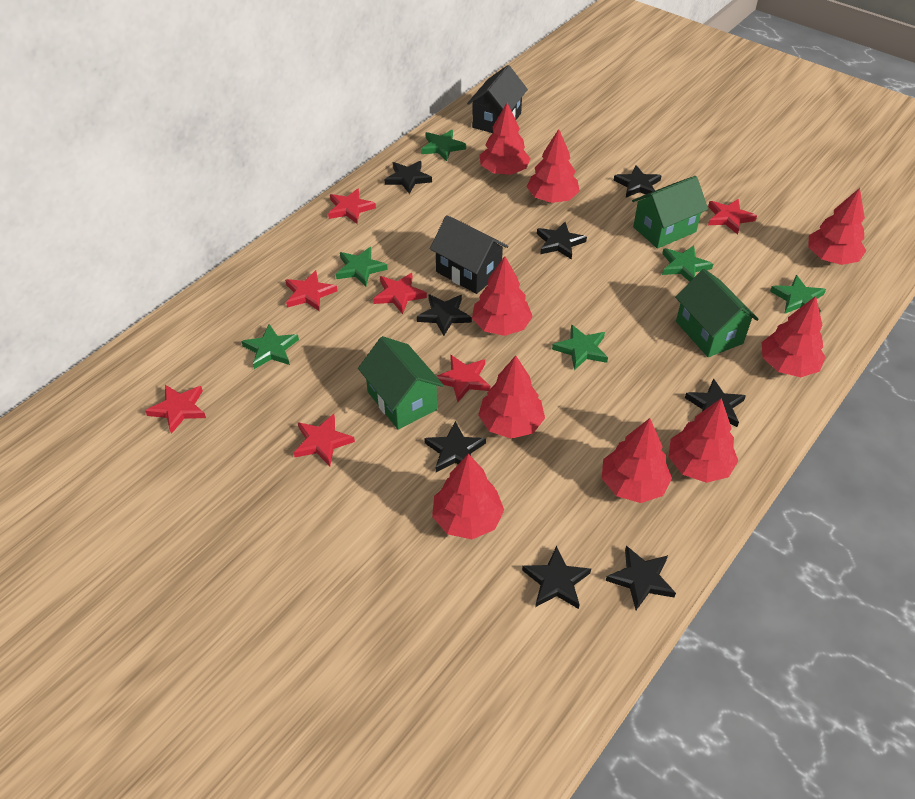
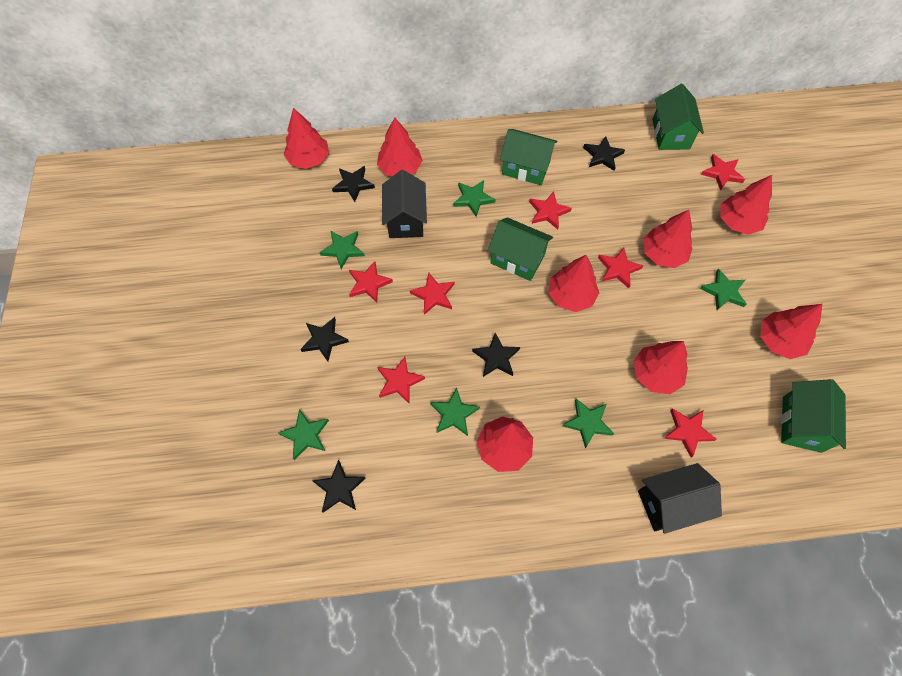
black star: 8 -> 5
green house: 3 -> 4
red tree: 9 -> 8

